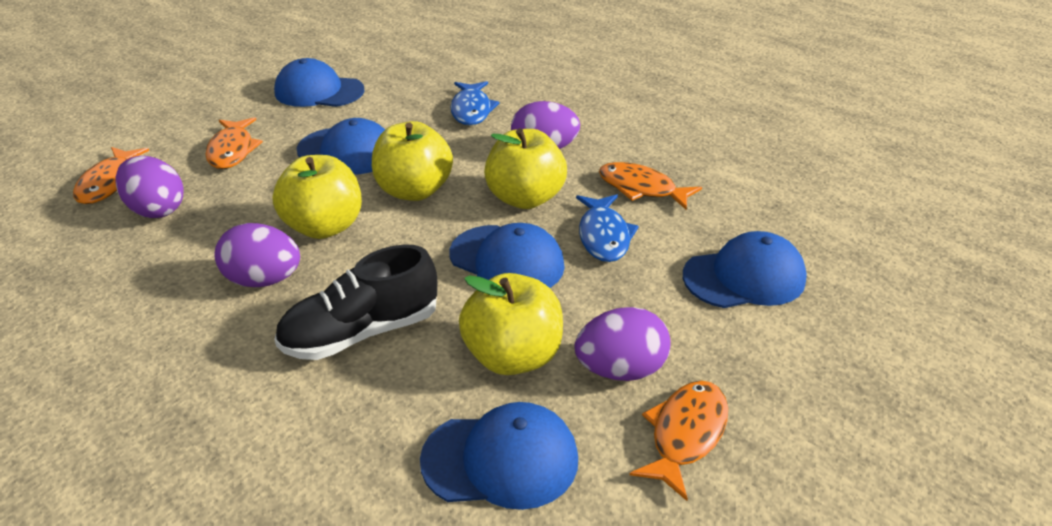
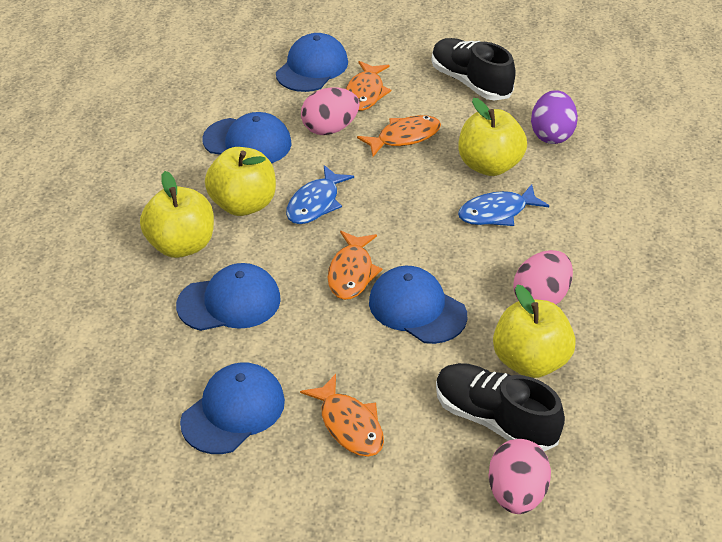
black shoe: 1 -> 2
pink egg: 0 -> 3
purple egg: 4 -> 1

